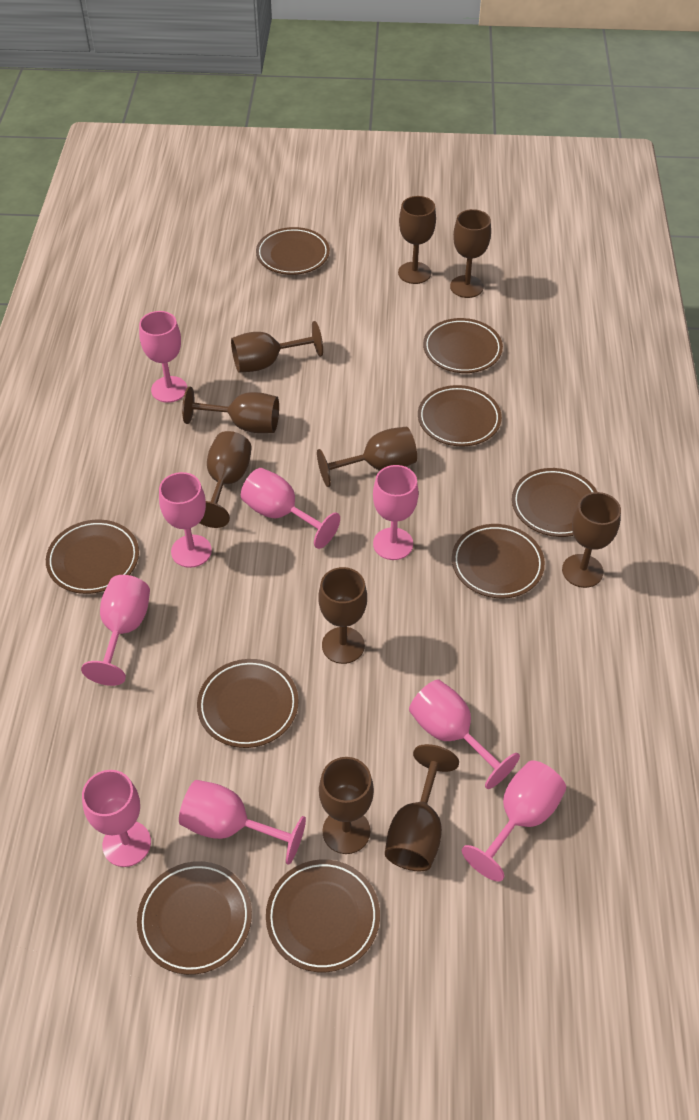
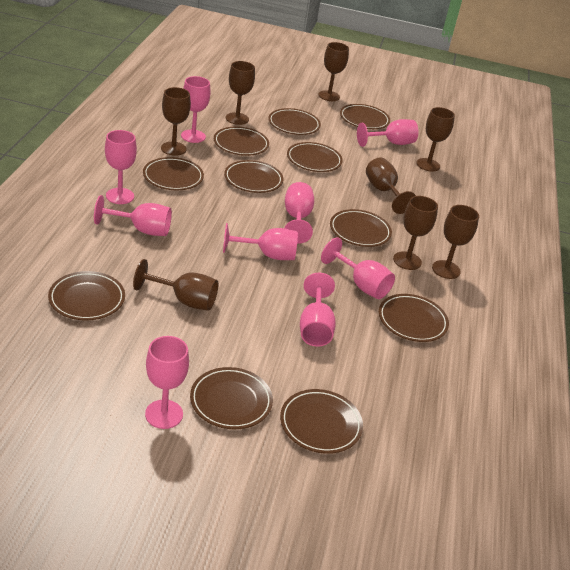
brown goblet: 10 -> 8
brown plate: 9 -> 11

